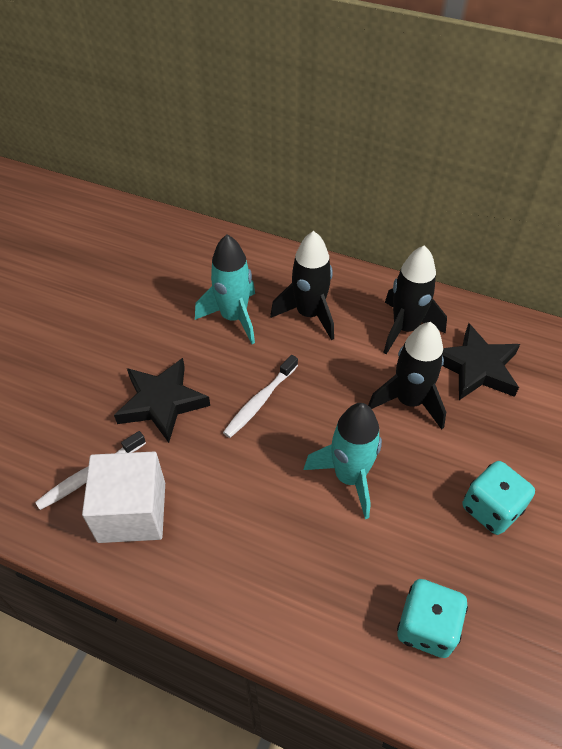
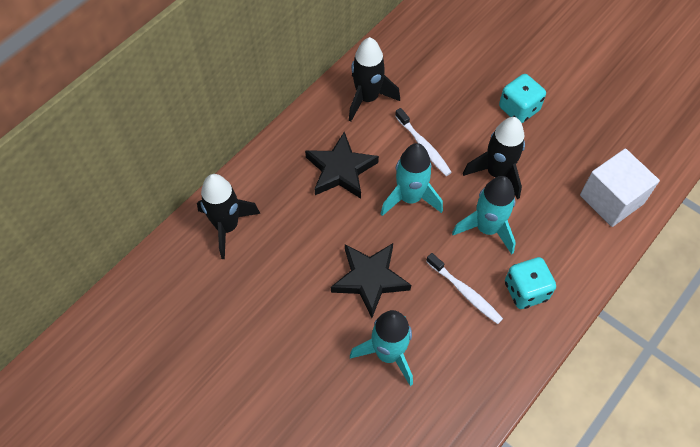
turquoise rocket: 2 -> 3

